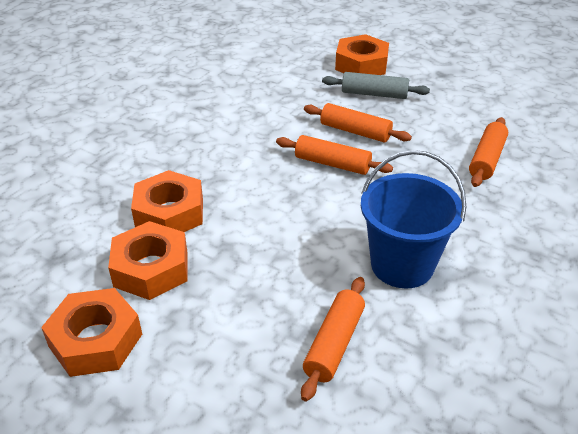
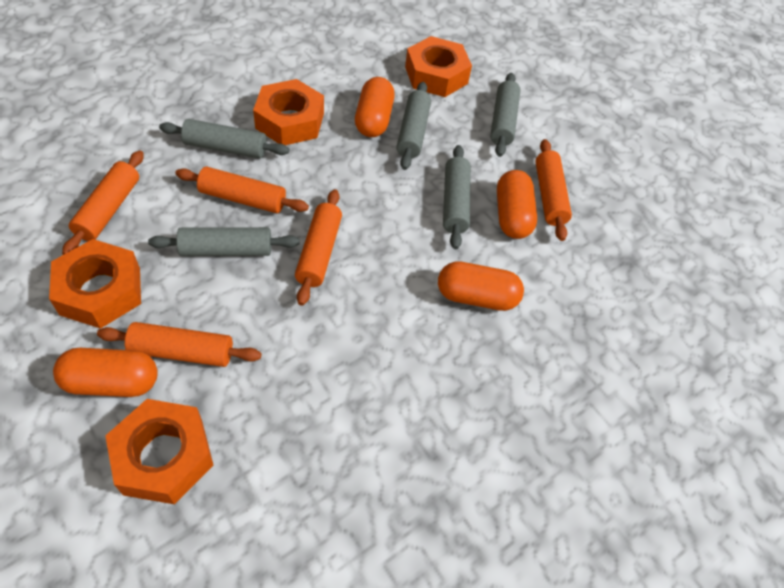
blue bucket: 1 -> 0
grey rolling pin: 1 -> 5
orange capsule: 0 -> 4
orange rolling pin: 4 -> 5

